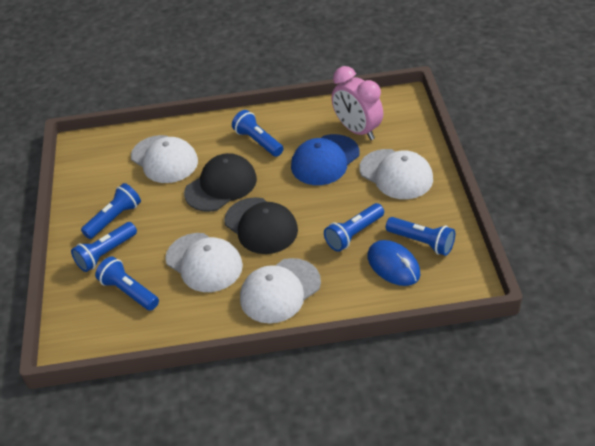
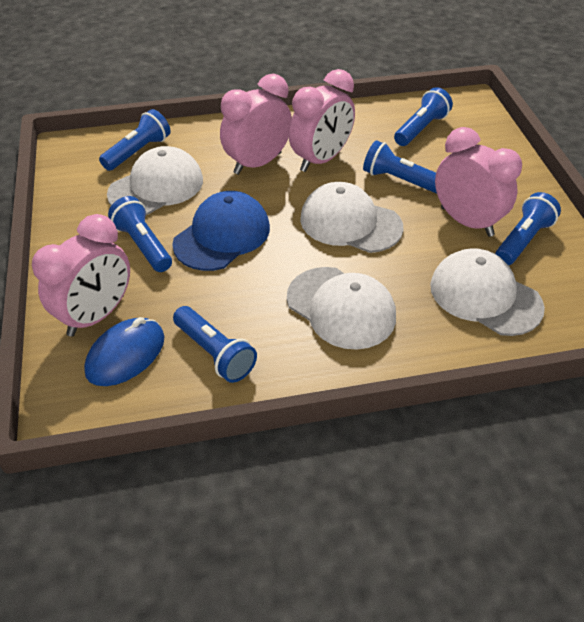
black cap: 2 -> 0
pink clock: 1 -> 4

